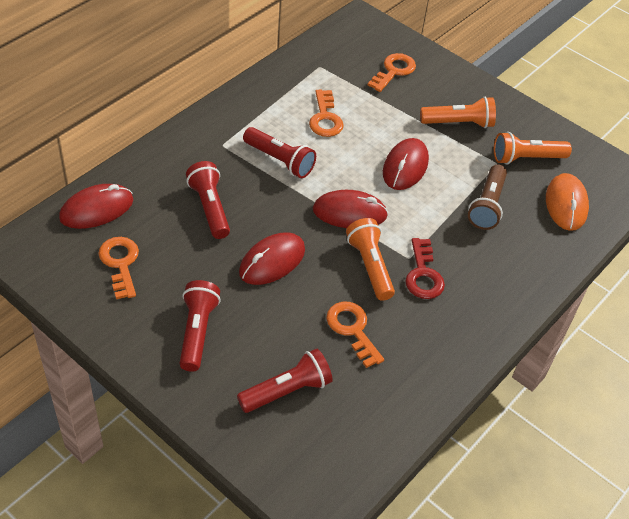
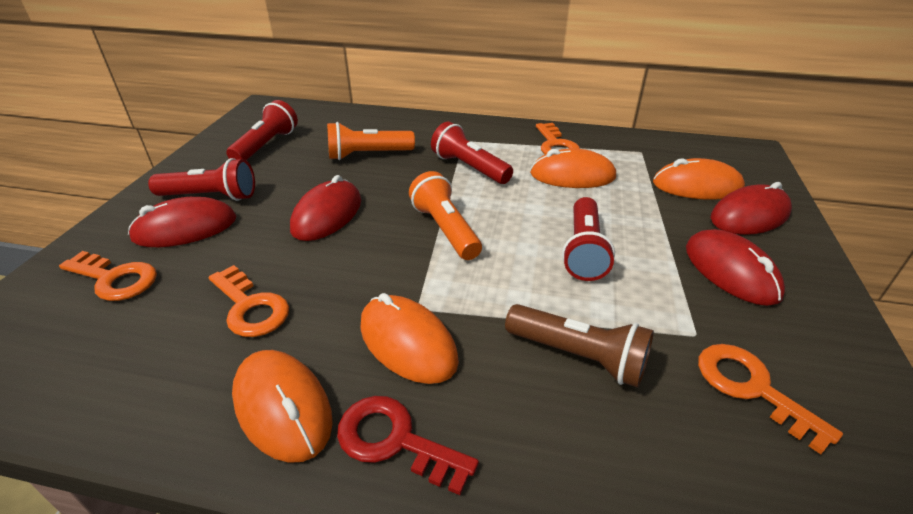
orange flashlight: 3 -> 2
orange mouse: 1 -> 4

